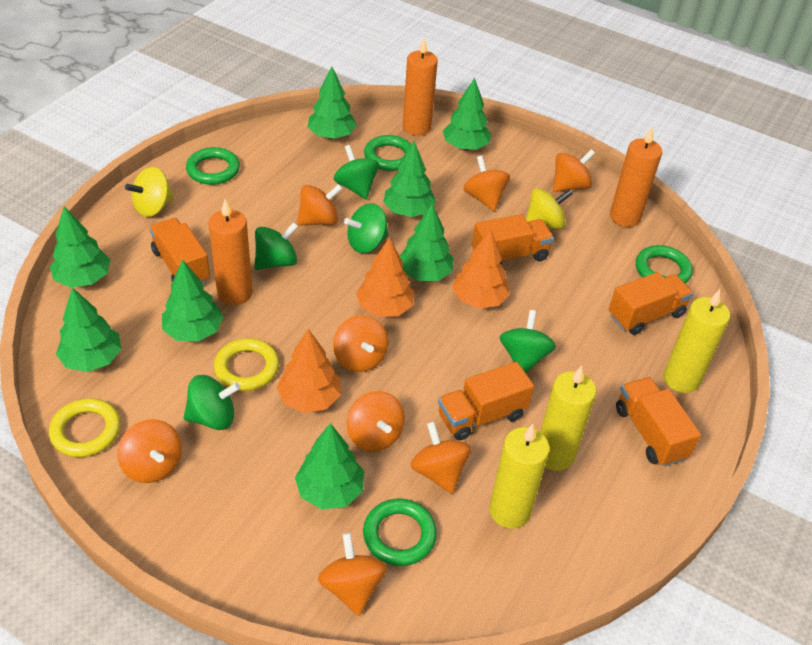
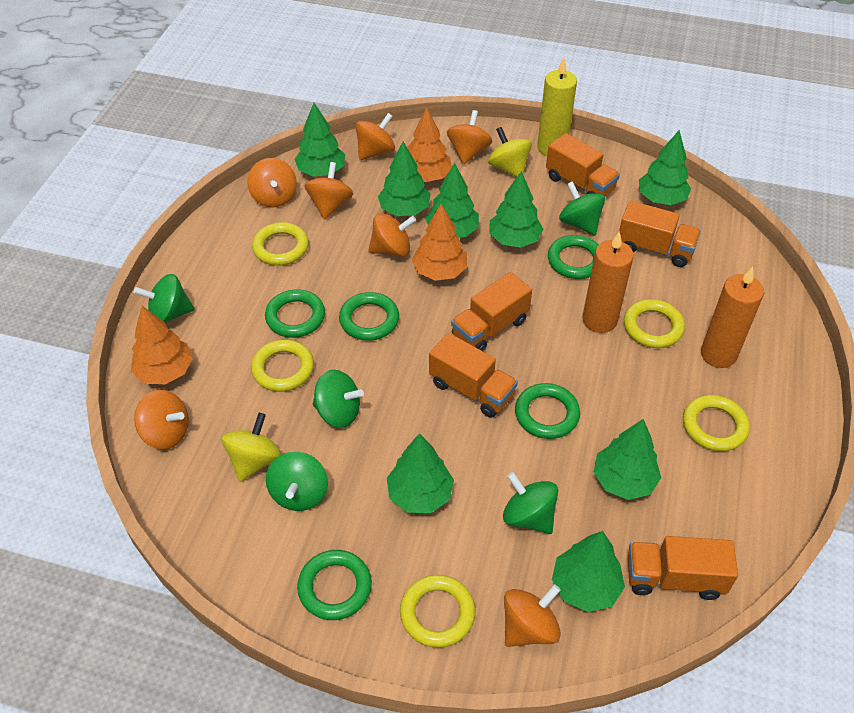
green ring: 4 -> 5
orange candle: 3 -> 2
orange spinning top: 8 -> 7
yellow candle: 3 -> 1
yellow ring: 2 -> 5

